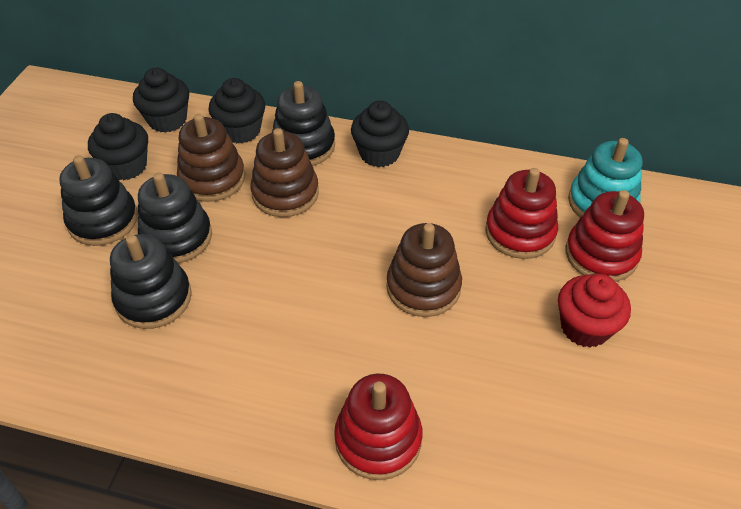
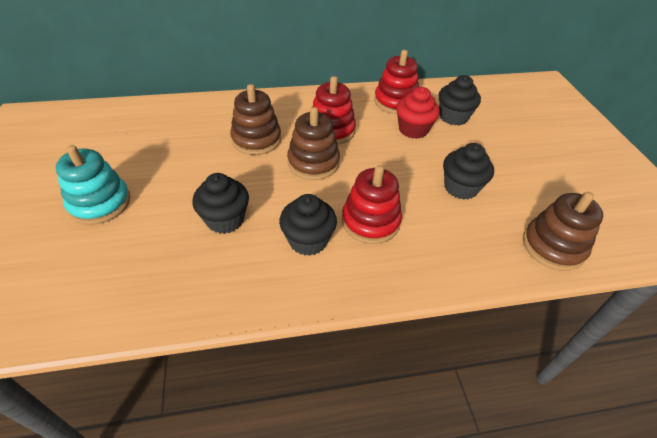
black stacking toy: 4 -> 0

